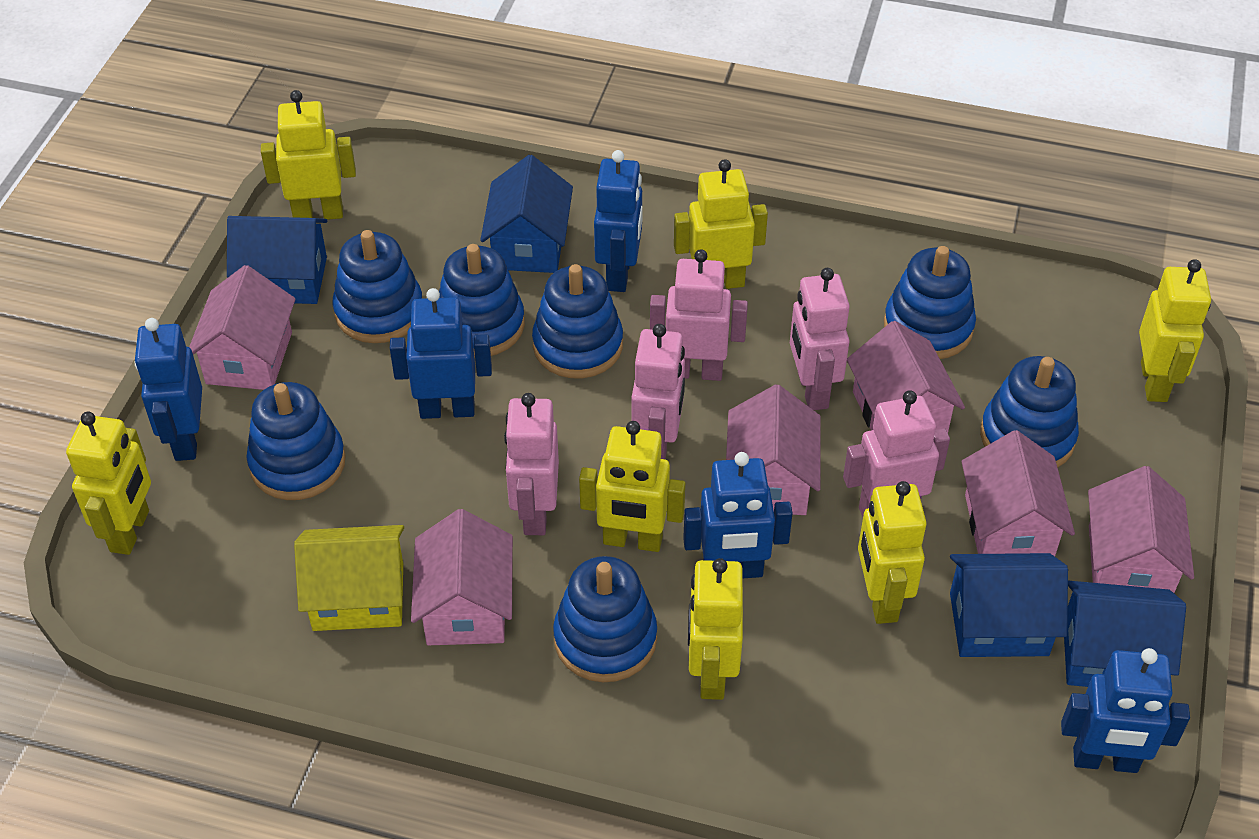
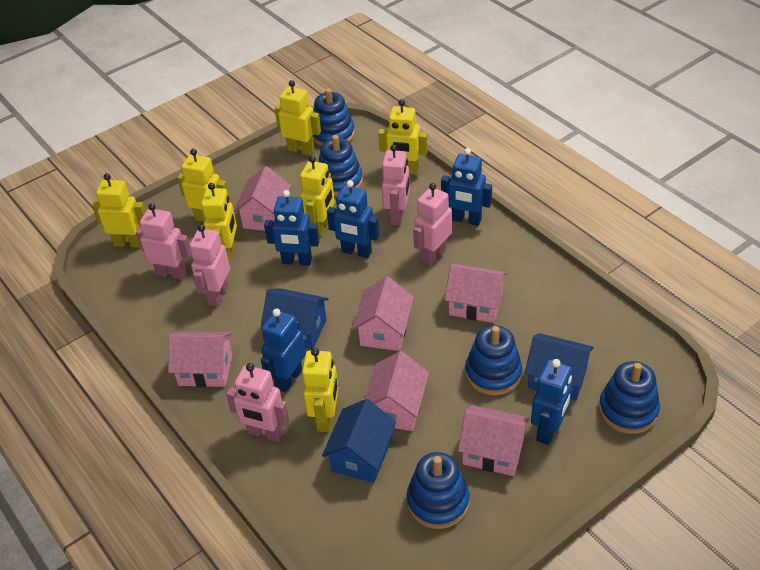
blue house: 4 -> 3
blue stacking toy: 7 -> 5
yellow house: 1 -> 0

